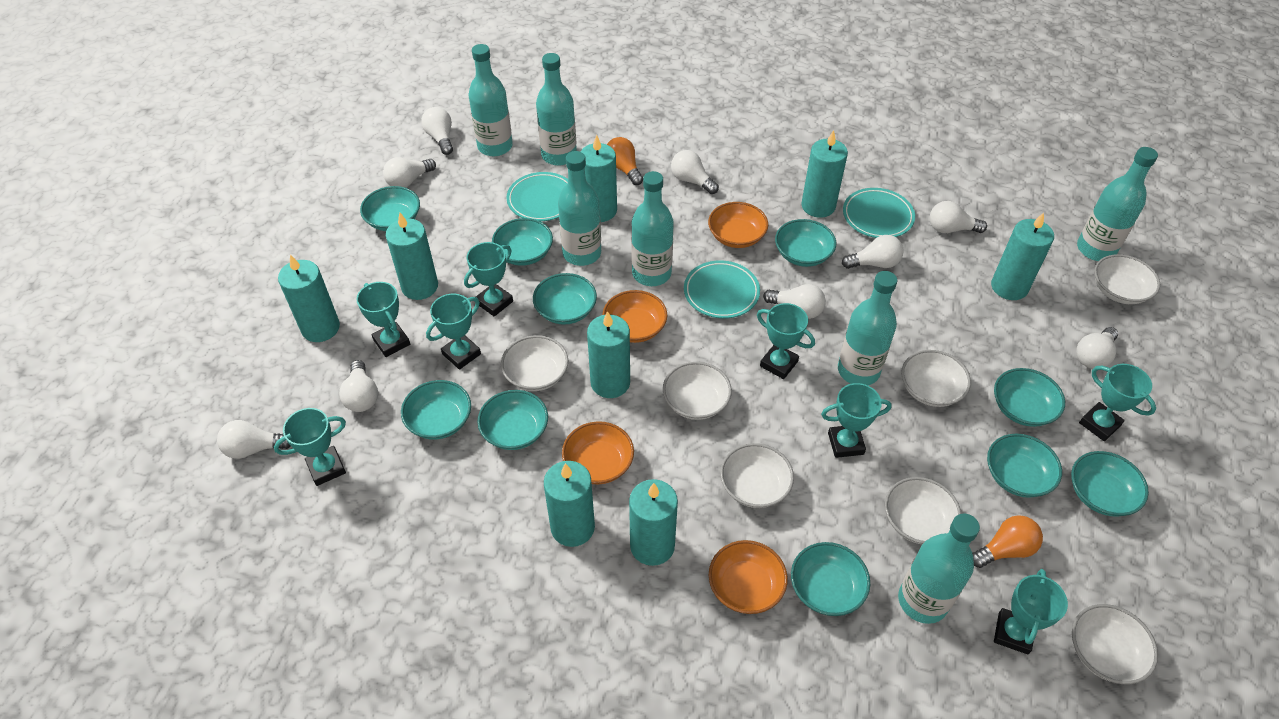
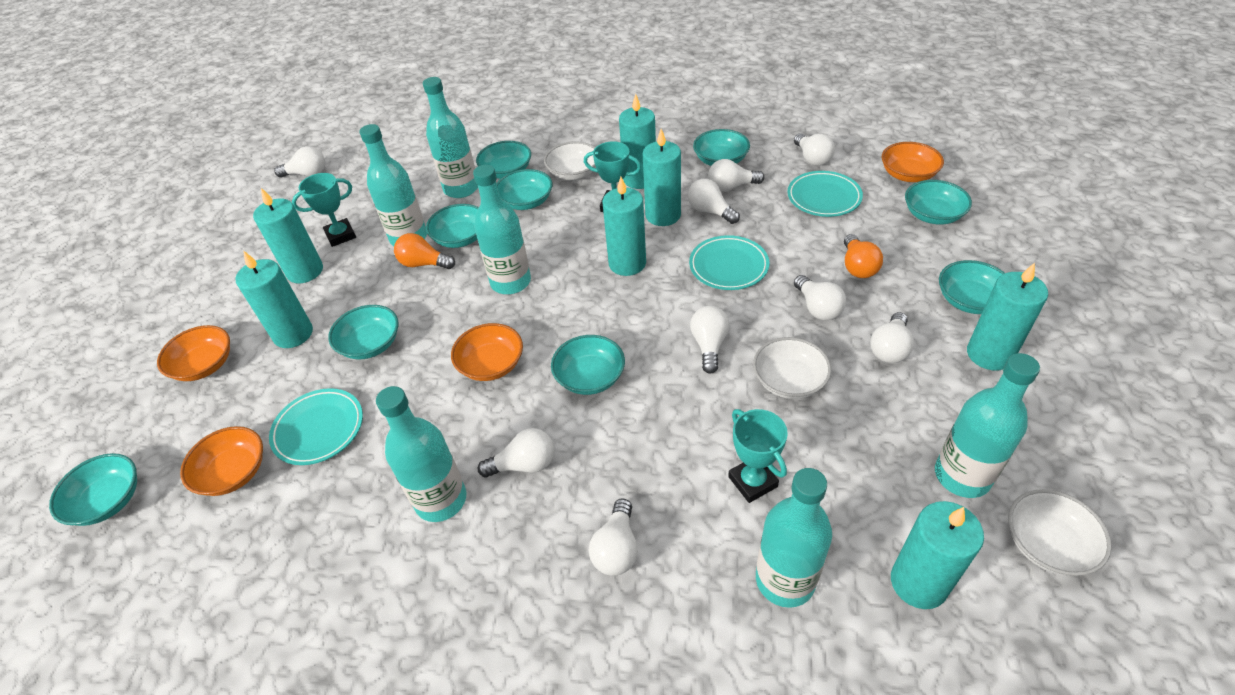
turquoise bottle: 7 -> 6
turquoise bowl: 10 -> 9
turquoise candle: 8 -> 7
turquoise trophy: 8 -> 3
white bowl: 7 -> 3

